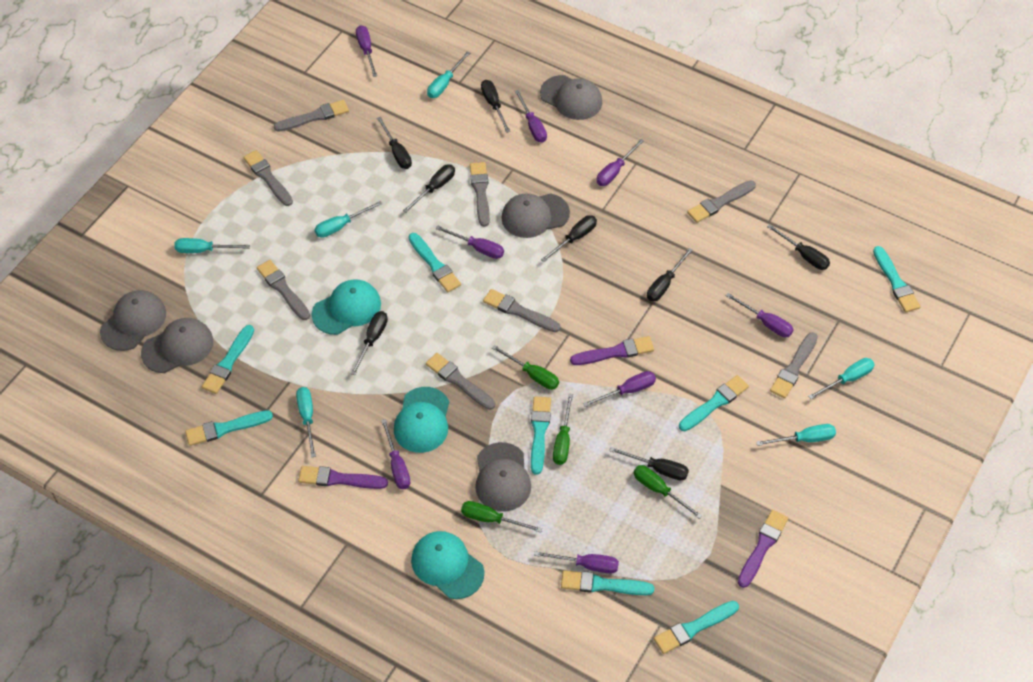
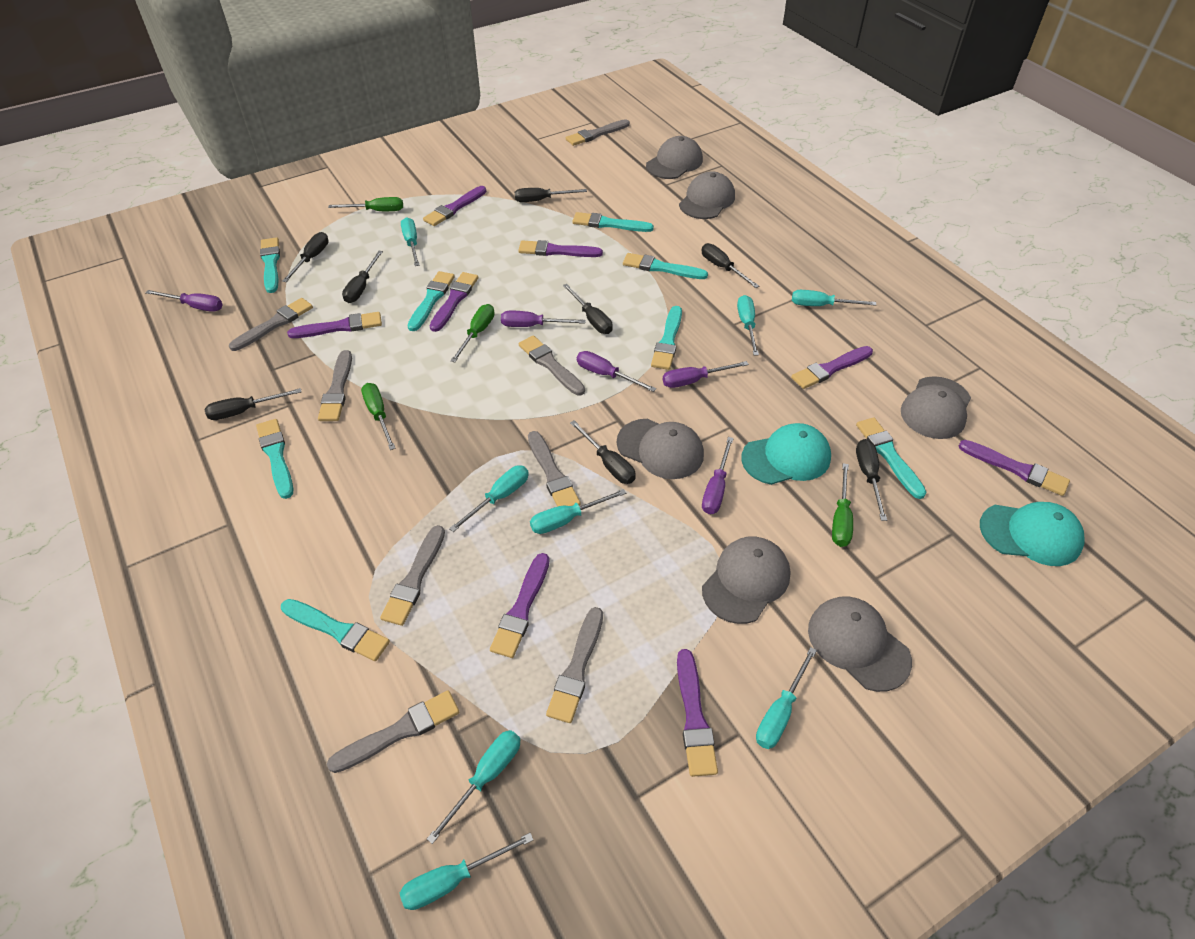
grey cap: 5 -> 6
purple brush: 3 -> 8
purple screwdriver: 8 -> 5
turquoise cap: 3 -> 2
turquoise screwdriver: 6 -> 8

